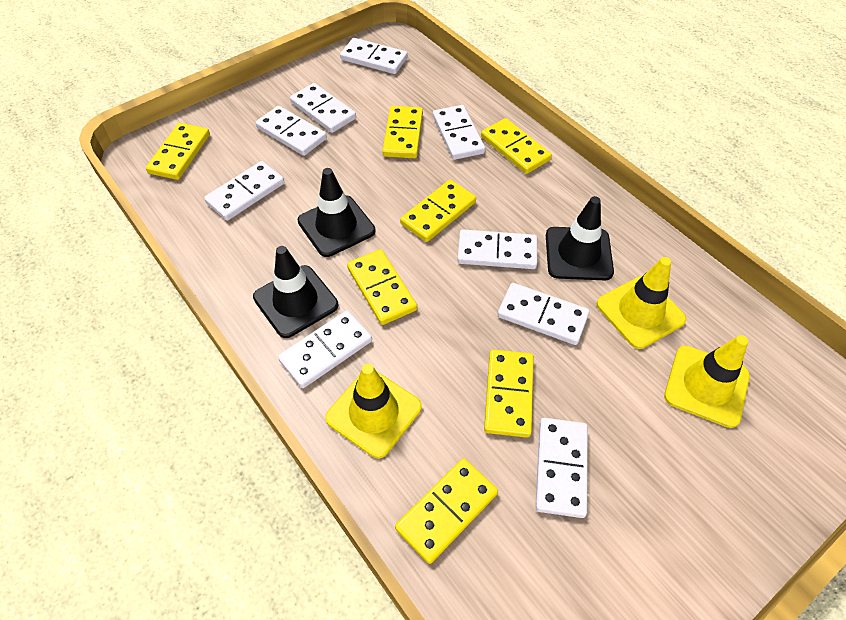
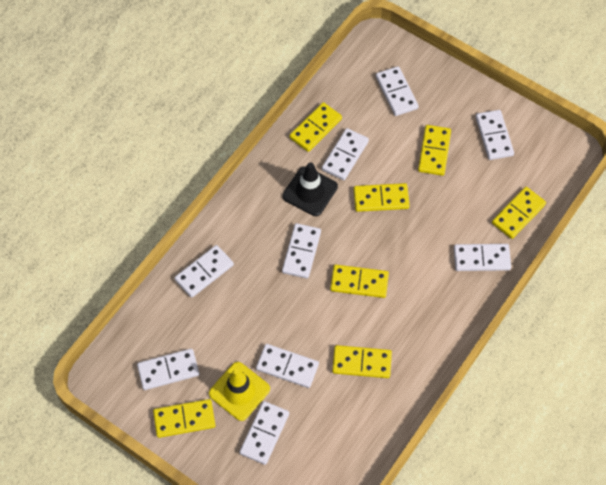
black traffic cone: 3 -> 1
yellow traffic cone: 3 -> 1

